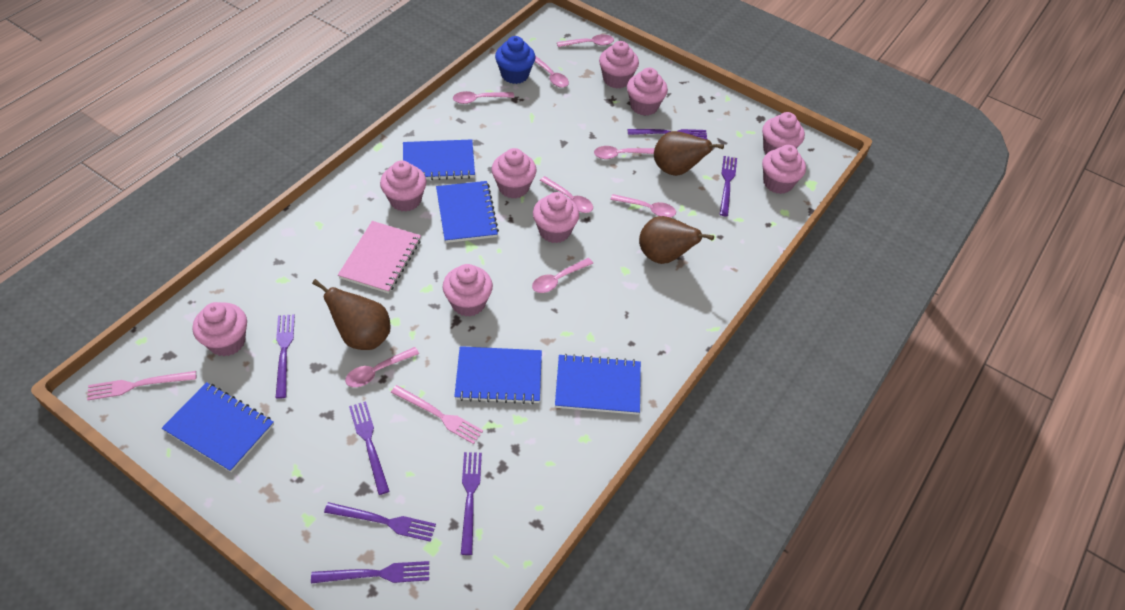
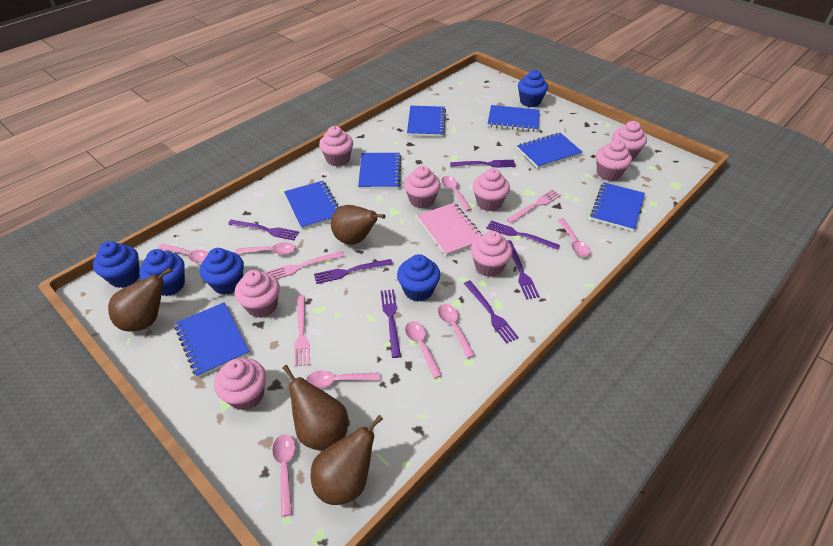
blue cupcake: 1 -> 5
blue notebook: 5 -> 7
brown pear: 3 -> 4
pink cupcake: 9 -> 8
pink fork: 2 -> 3

